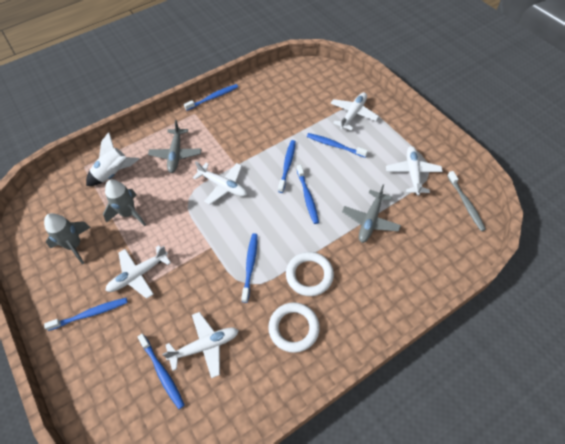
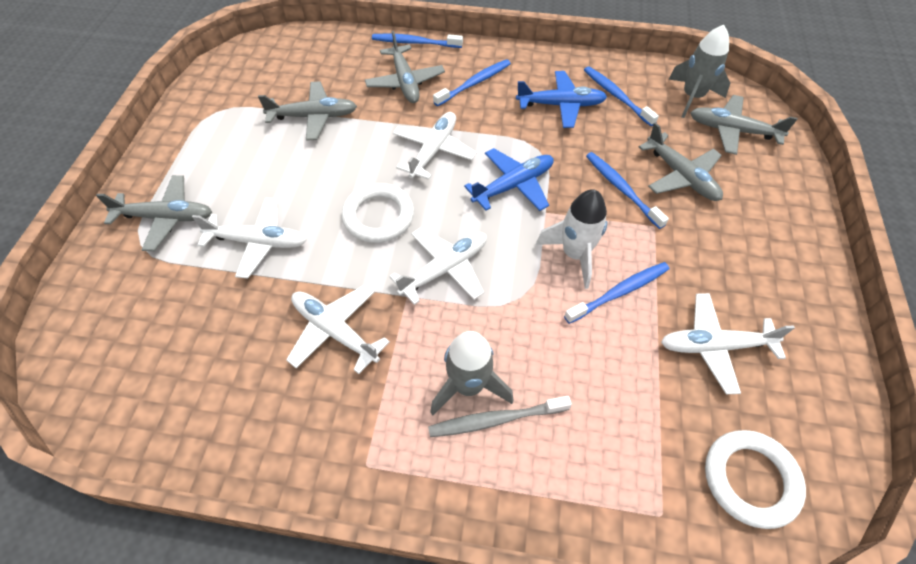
blue plane: 0 -> 2
blue toothbrush: 7 -> 5
grey plane: 2 -> 5

